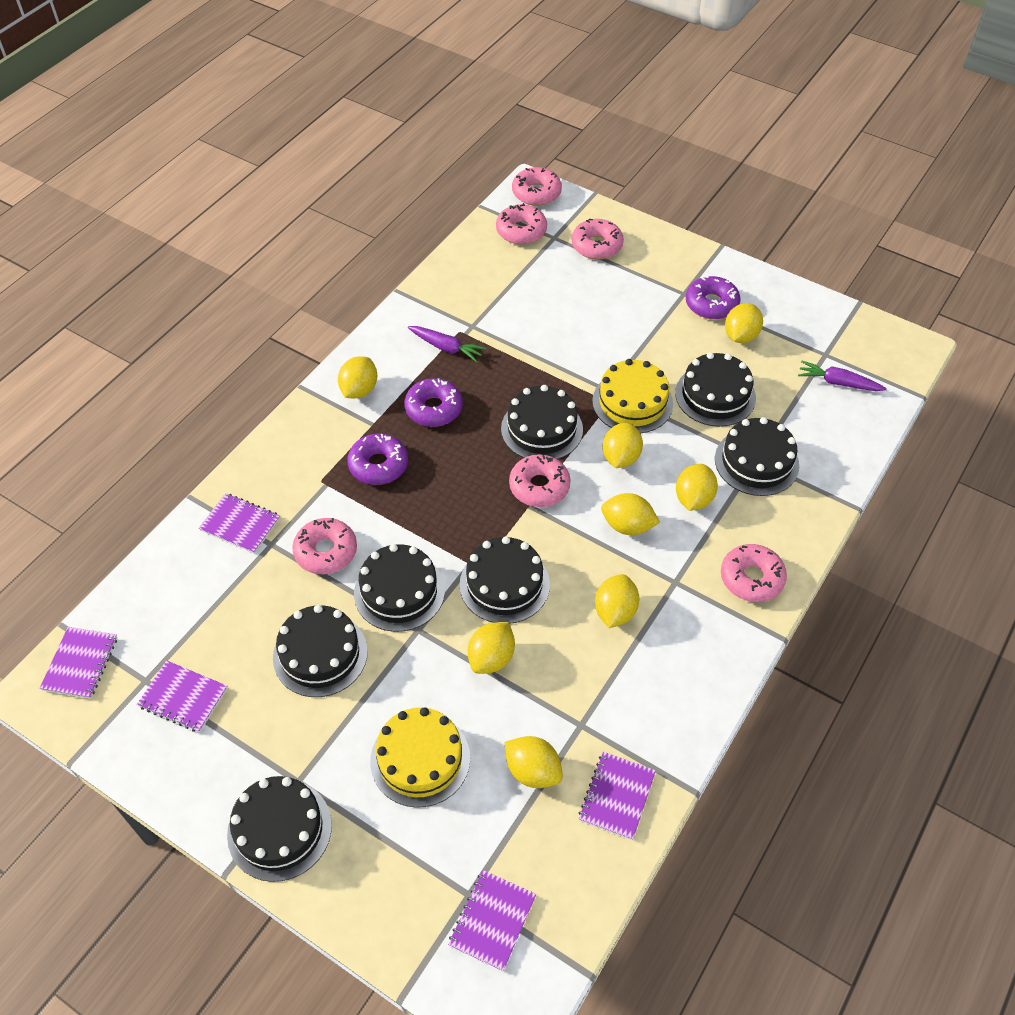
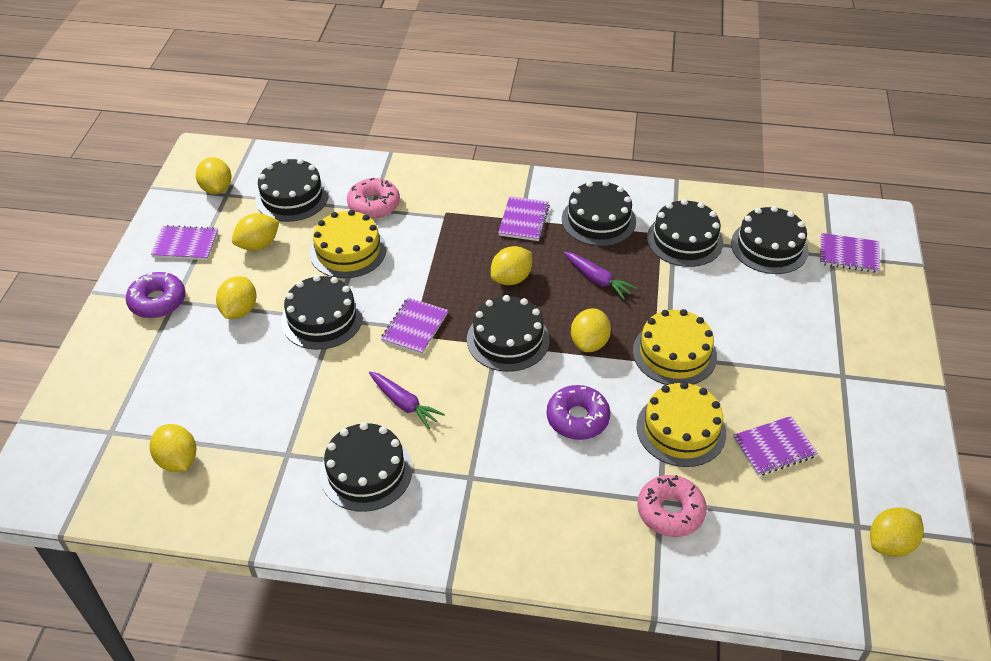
pink donut: 6 -> 2
purple donut: 3 -> 2
yellow cake: 2 -> 3
yellow lemon: 8 -> 7

